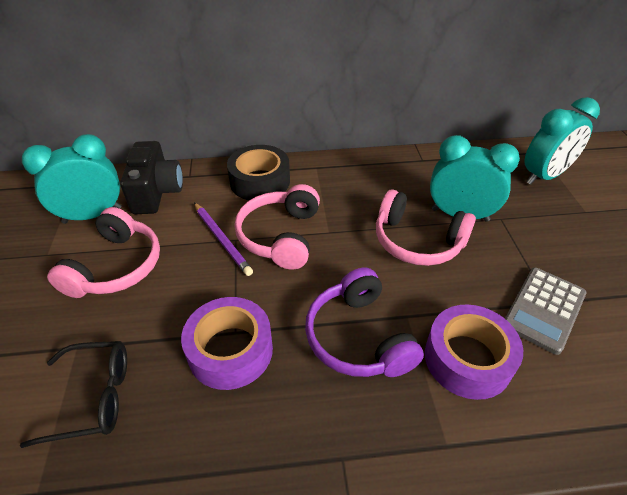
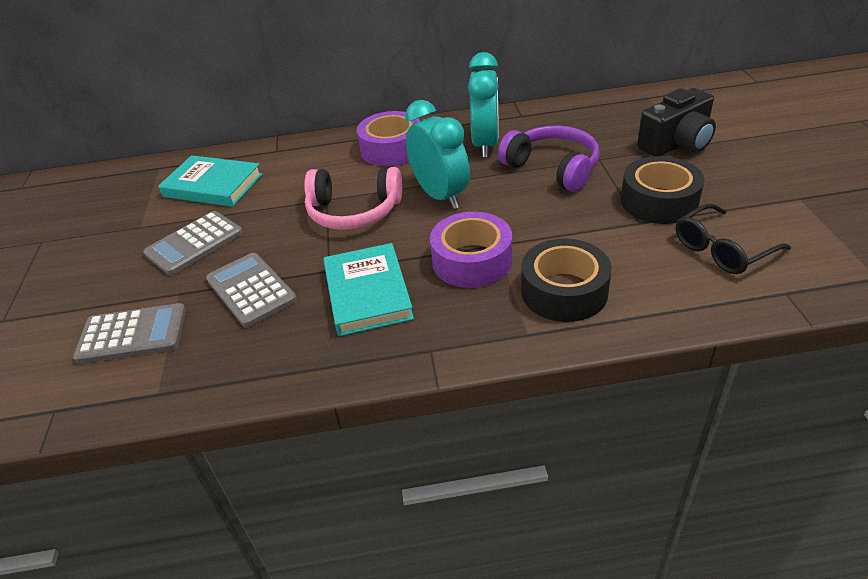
black tape: 1 -> 2
grey calculator: 1 -> 3
pink headphones: 3 -> 1
purple pencil: 1 -> 0
turquoise book: 0 -> 2
turquoise clock: 3 -> 2

